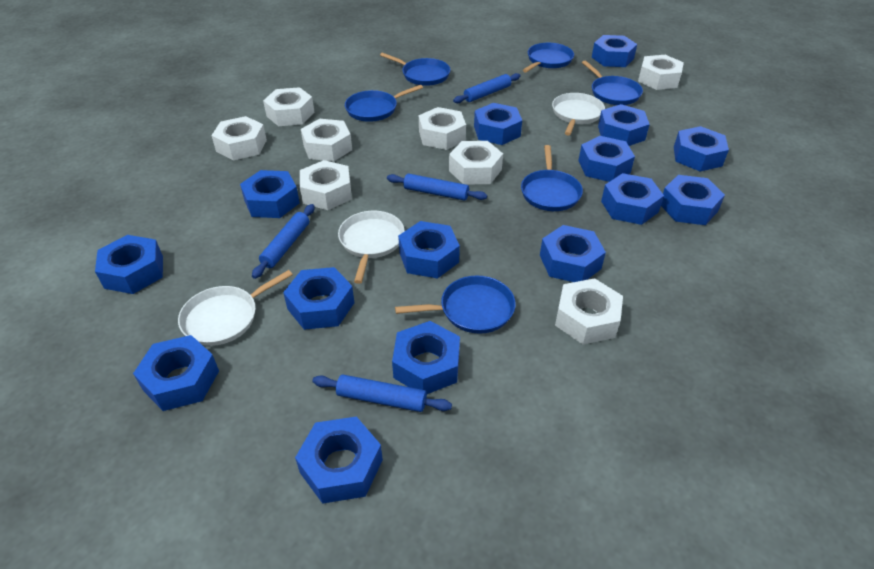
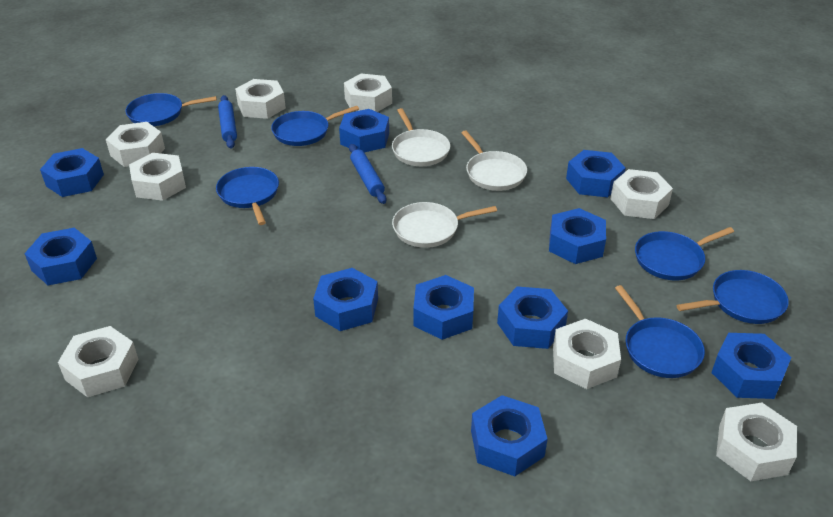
blue nut: 15 -> 10
blue rolling pin: 4 -> 2

